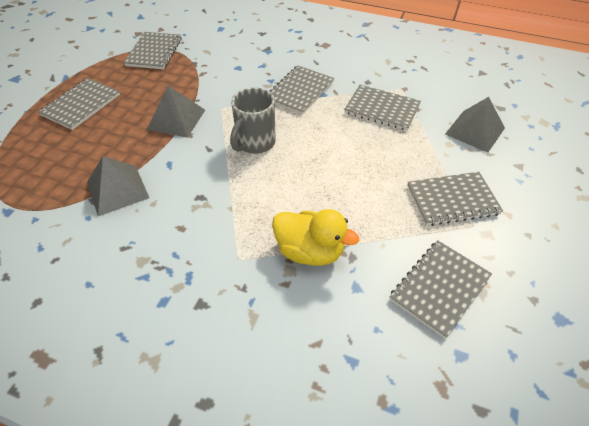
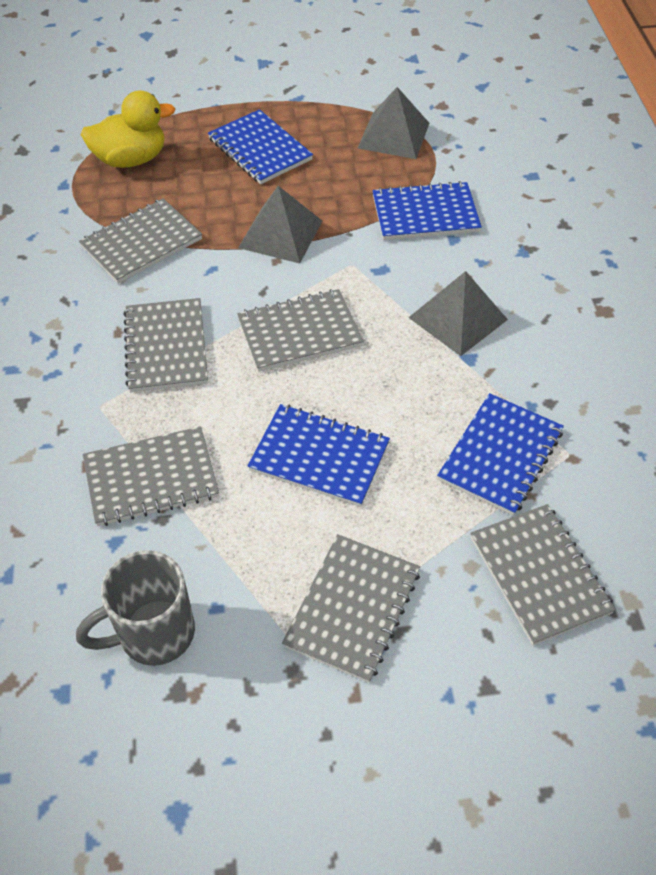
blue notebook: 0 -> 4

